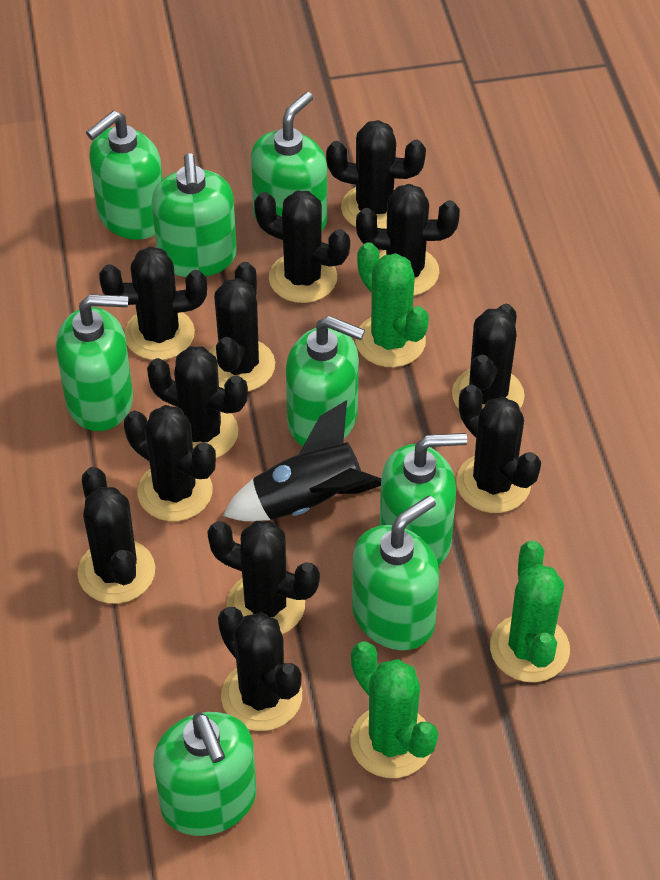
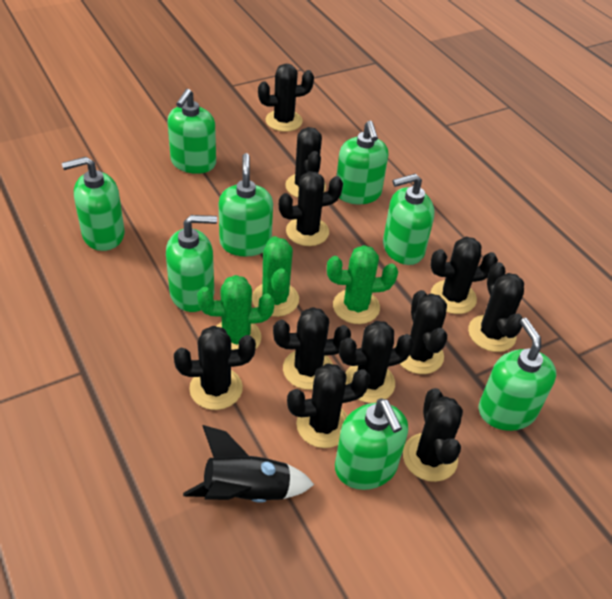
black cactus: 12 -> 11

